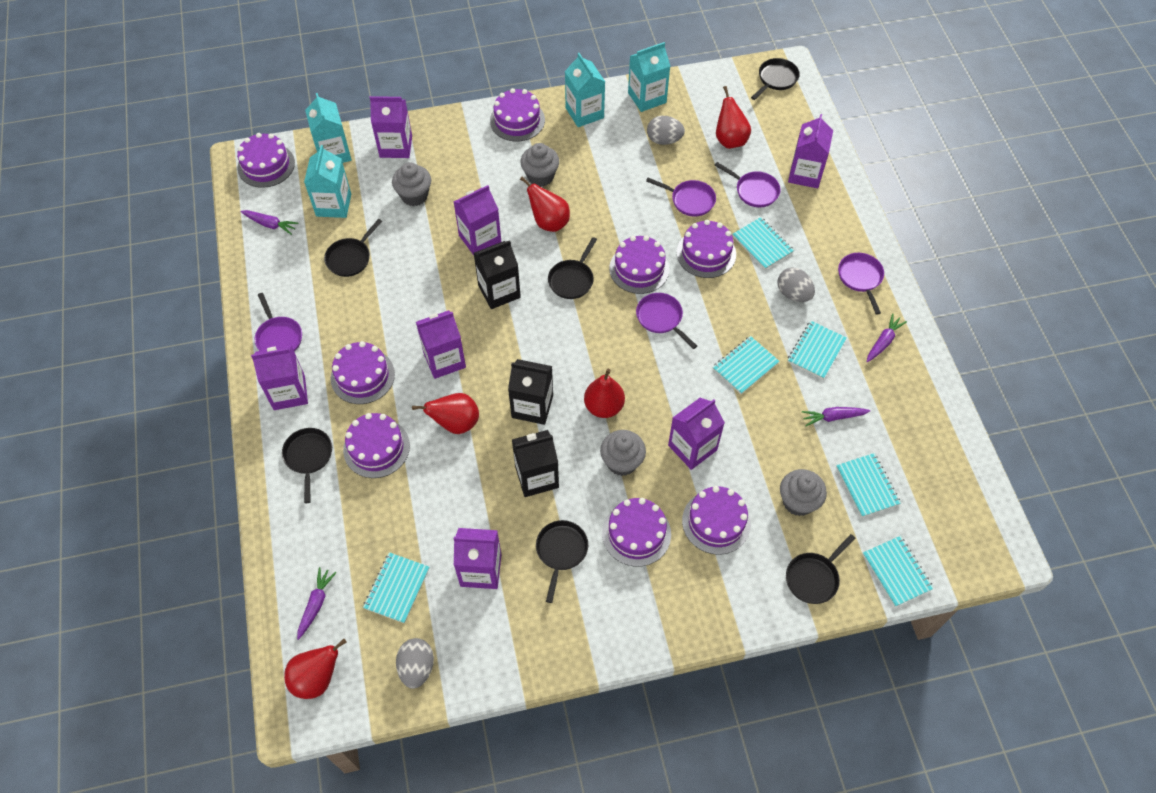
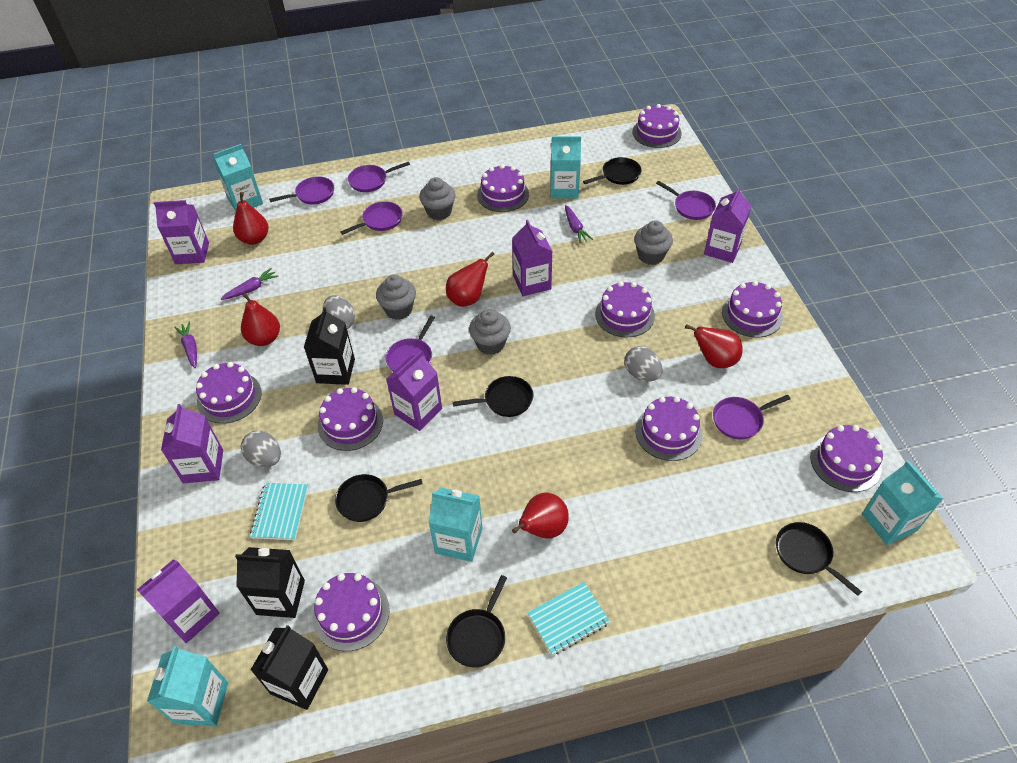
black pan: 6 -> 5
purple cake: 8 -> 9
purple carrot: 4 -> 3
purple carton: 7 -> 6
purple pan: 5 -> 6
turquoise carton: 4 -> 5
turquoise notebook: 6 -> 2

